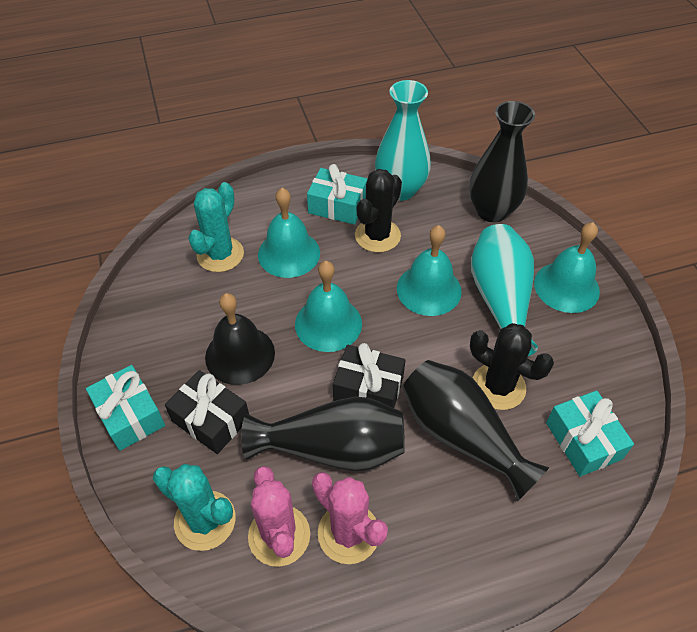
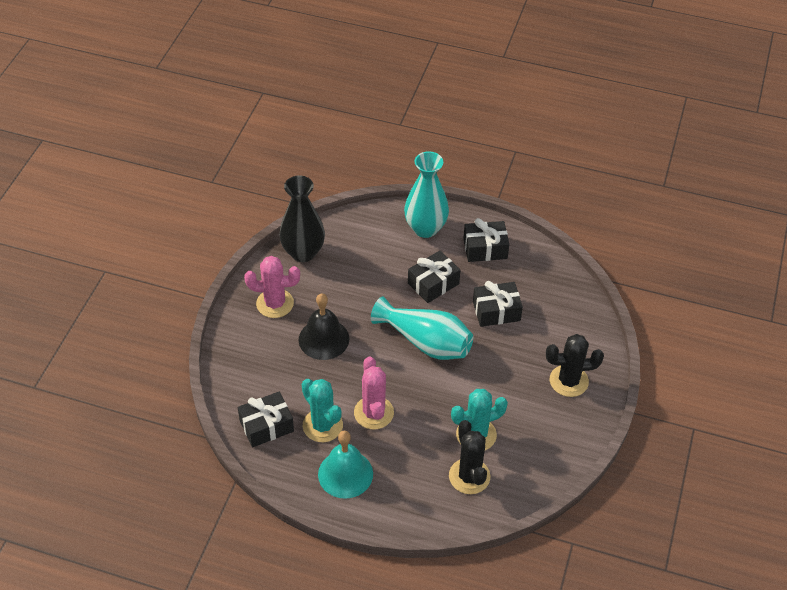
black gift: 2 -> 4
black vase: 3 -> 1
turquoise bell: 4 -> 1
turquoise gift: 3 -> 0

